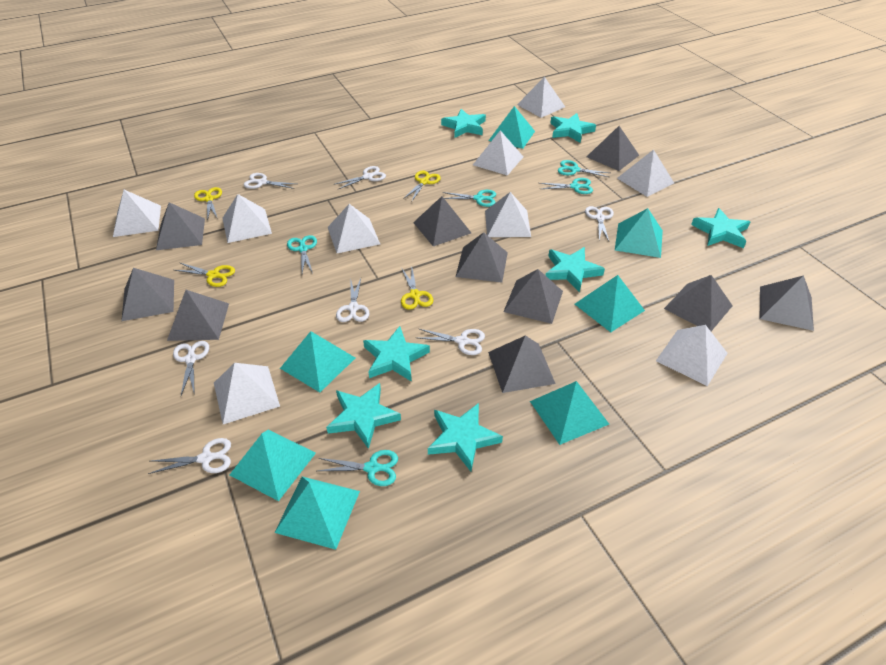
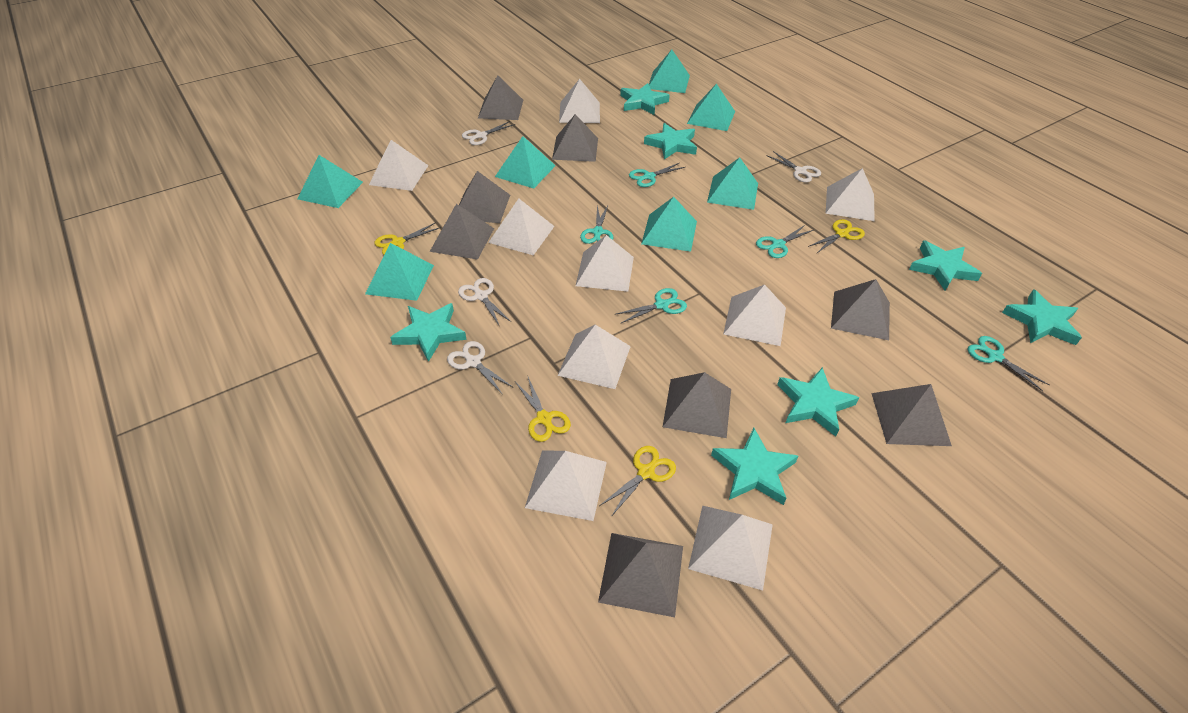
grey pyramid: 10 -> 8
white scissors: 7 -> 4

